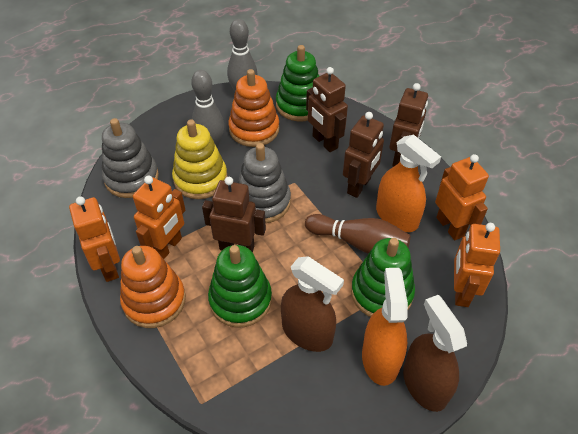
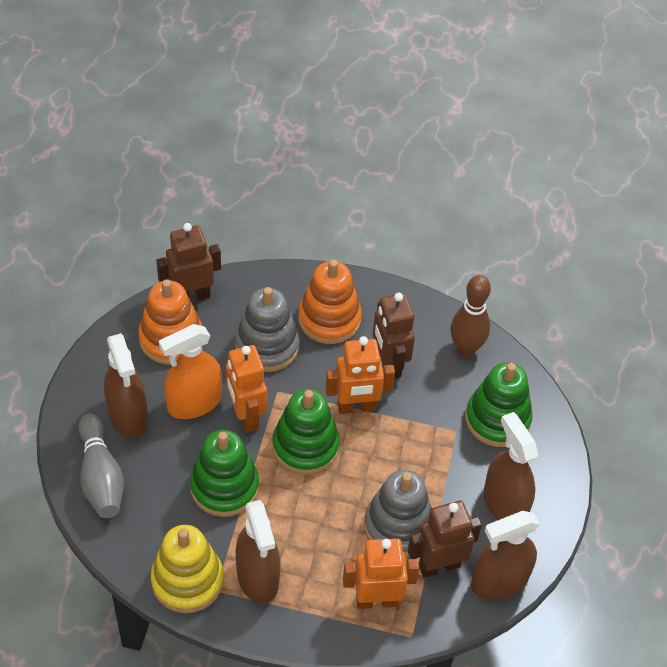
brown robot: 4 -> 3
brown spray bottle: 2 -> 4
grey bowling pin: 2 -> 1
orange robot: 4 -> 3
orange spray bottle: 2 -> 1

